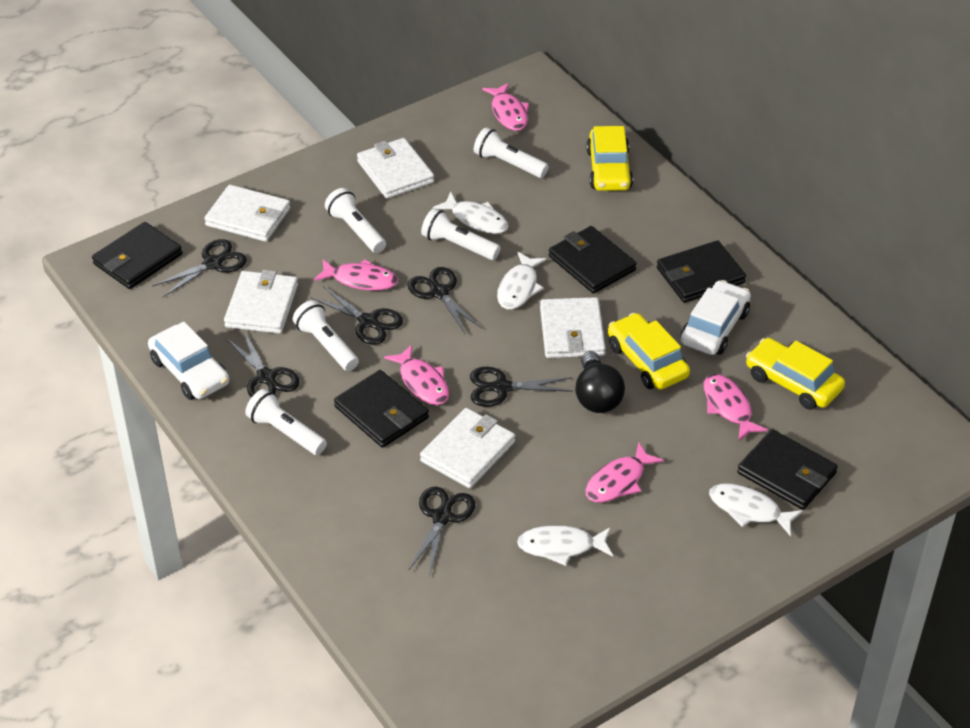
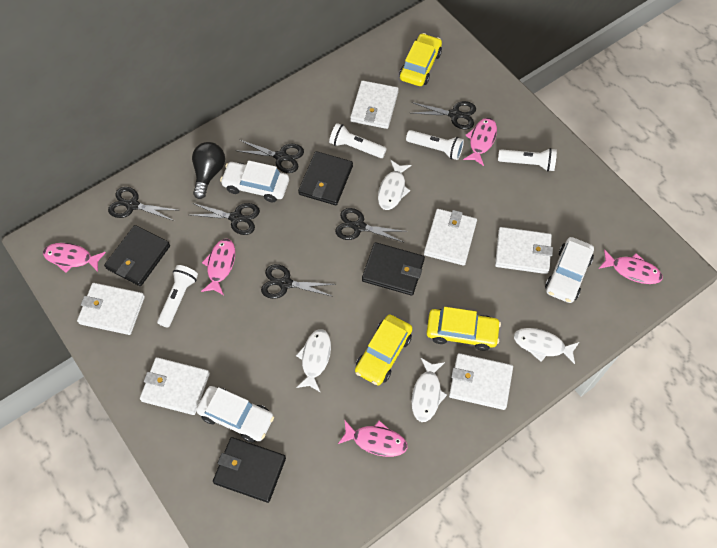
black wallet: 5 -> 4
white car: 2 -> 3
white flashlight: 5 -> 4
white wallet: 5 -> 6

